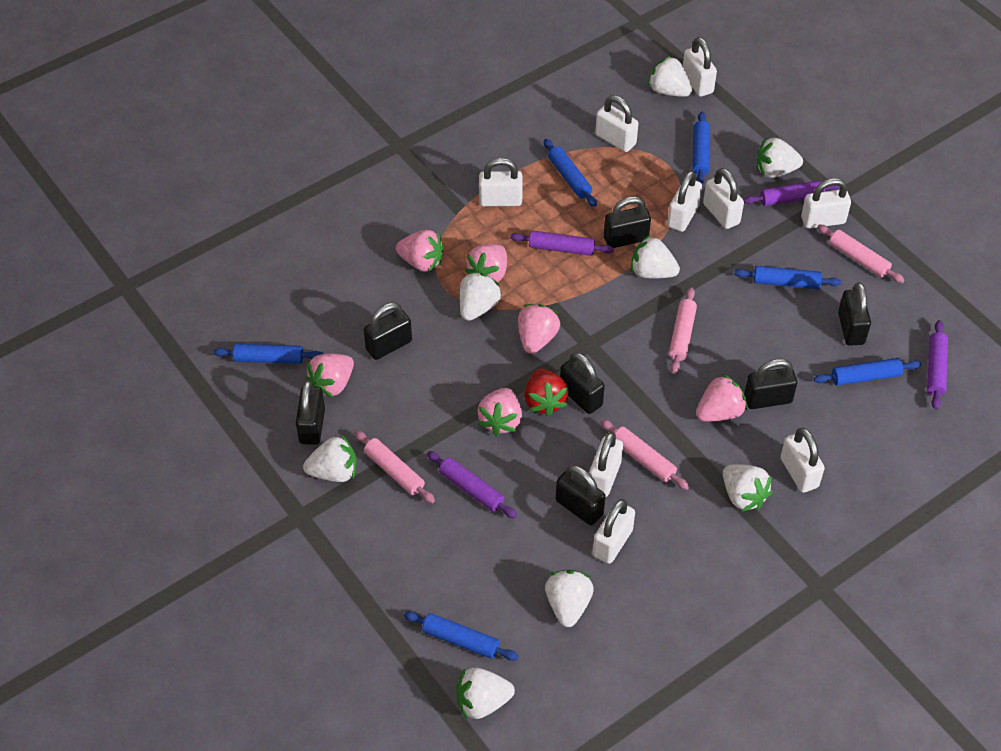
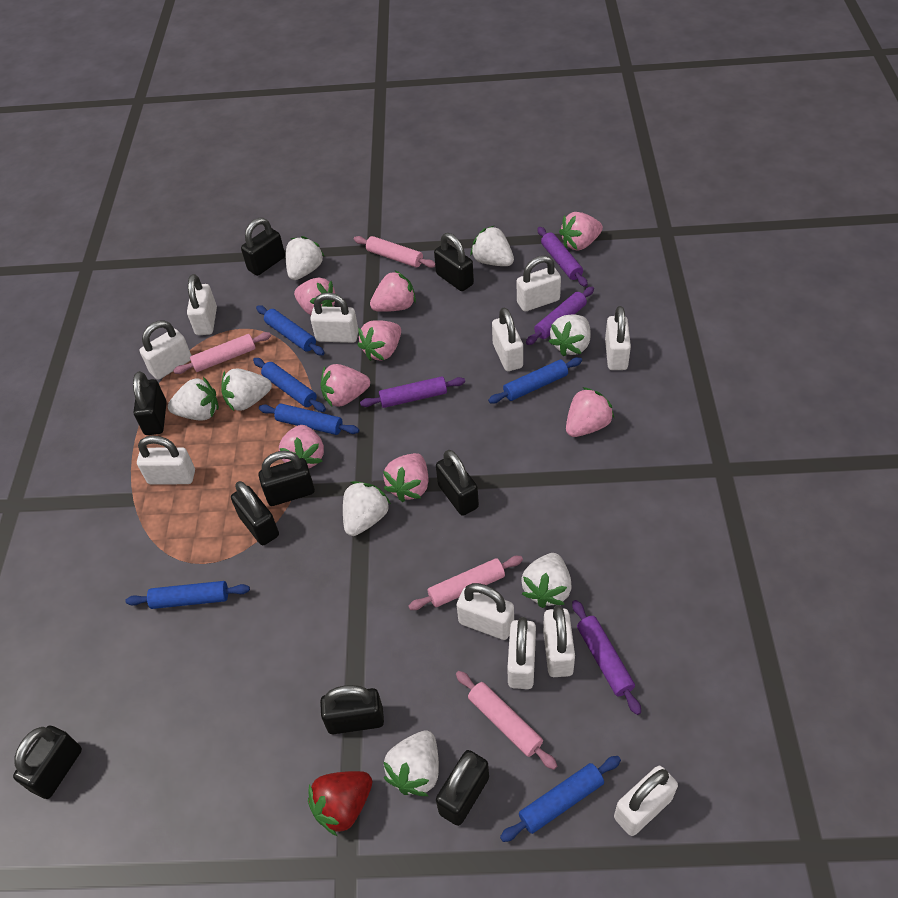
black padlock: 7 -> 9
pink strawberry: 6 -> 8
white padlock: 9 -> 11

